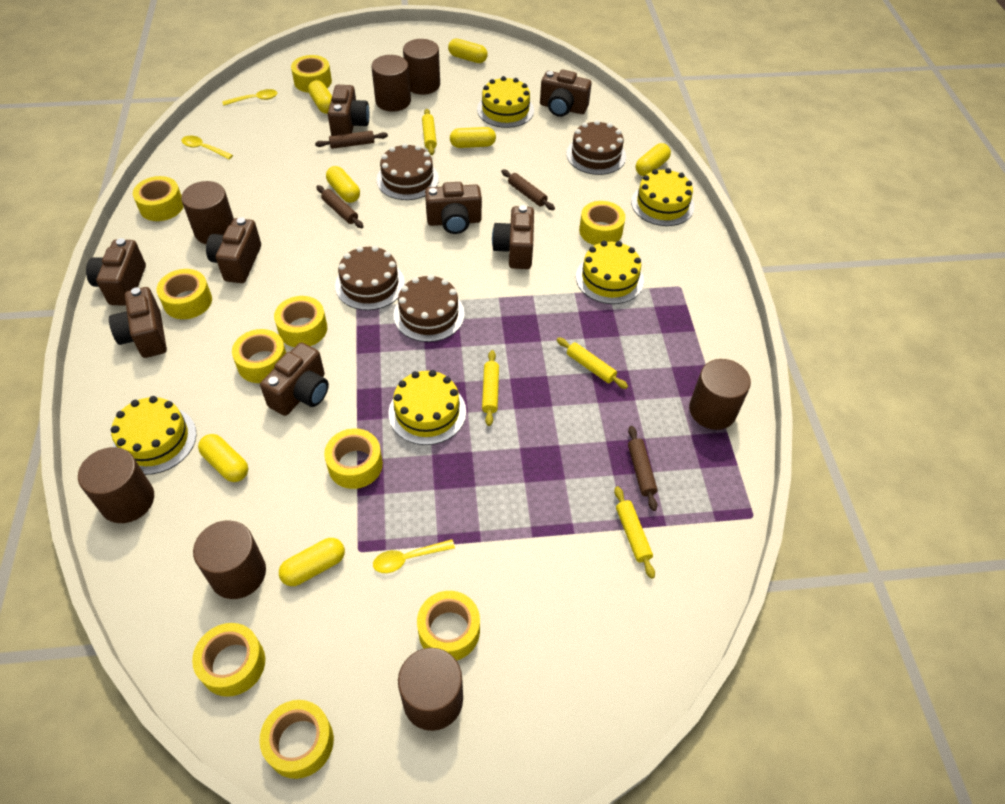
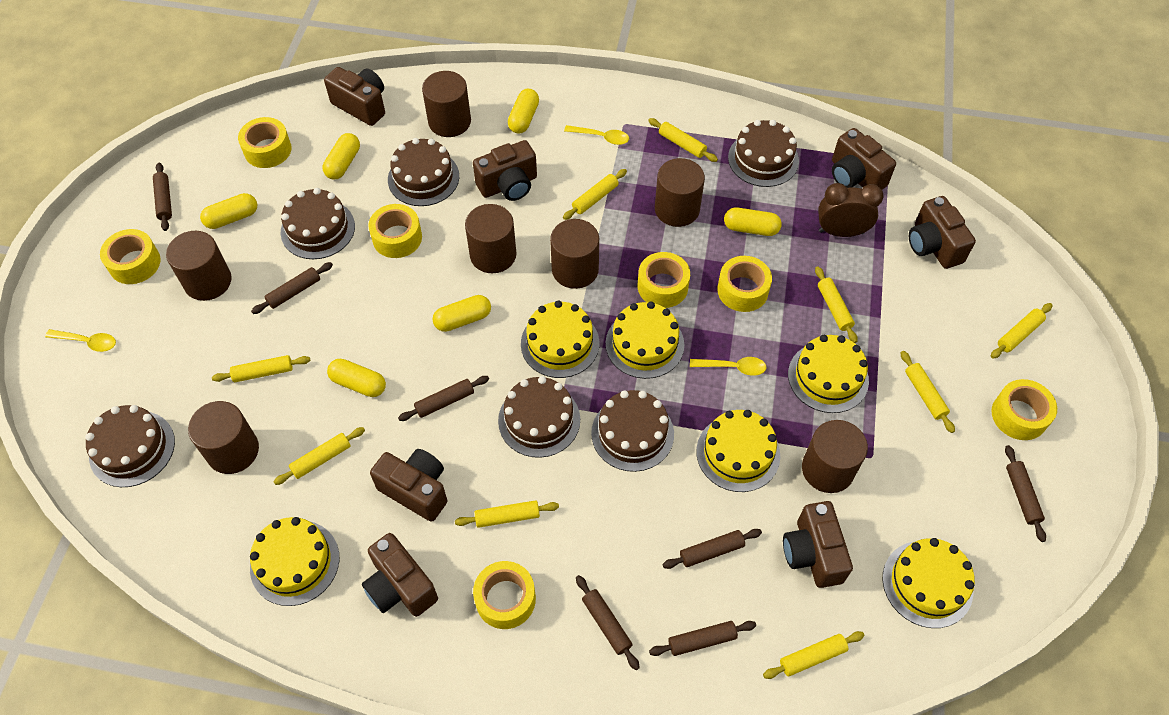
brown cake: 4 -> 6
brown camera: 8 -> 7
brown clock: 0 -> 1
brown rolling pin: 4 -> 7
yellow cake: 5 -> 6
yellow capsule: 7 -> 6
yellow rolling pin: 4 -> 9
yellow tape: 10 -> 7

